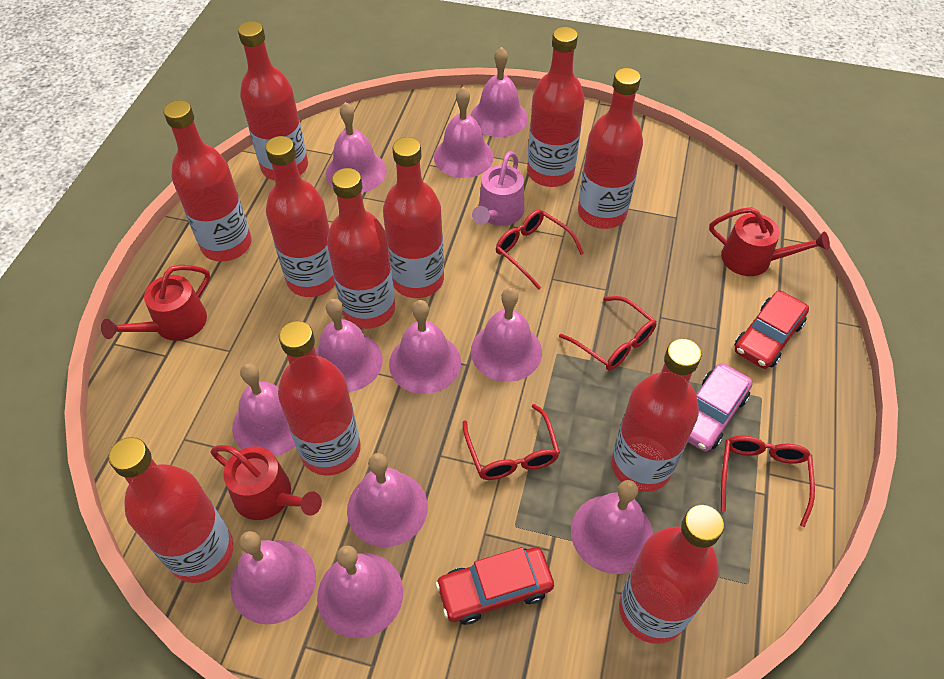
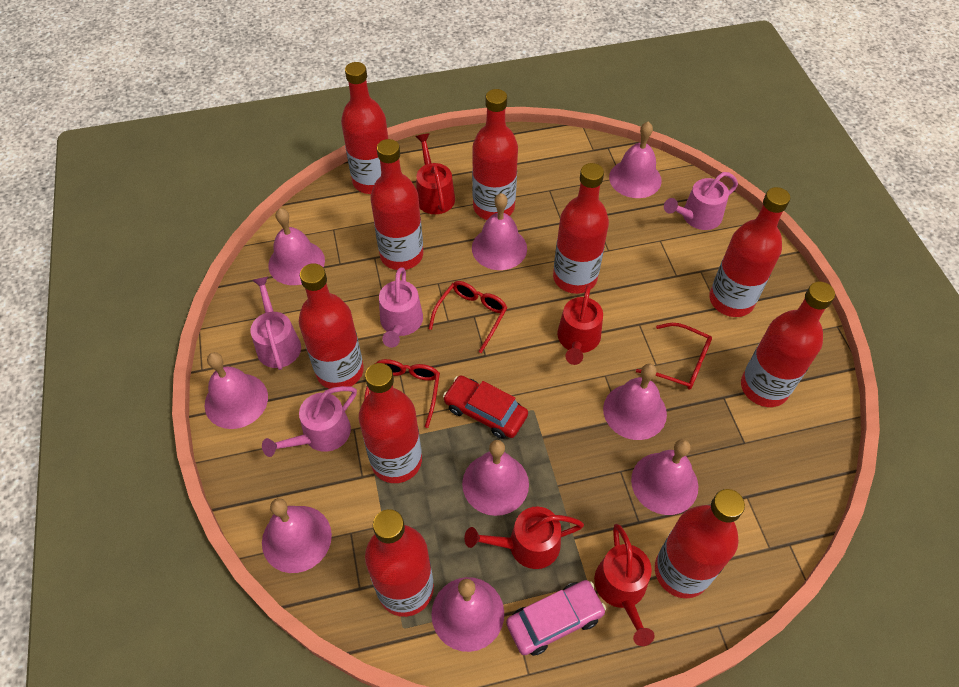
pink bell: 11 -> 9
pink watering can: 1 -> 4
red bottle: 11 -> 10
red car: 2 -> 1
red glasses: 4 -> 3
red watering can: 3 -> 4

